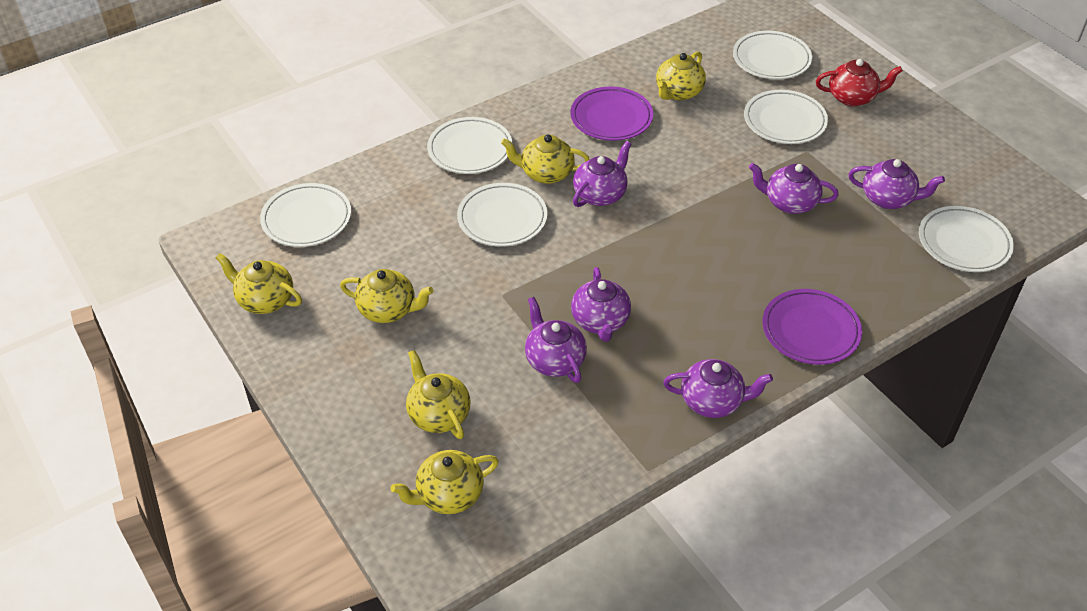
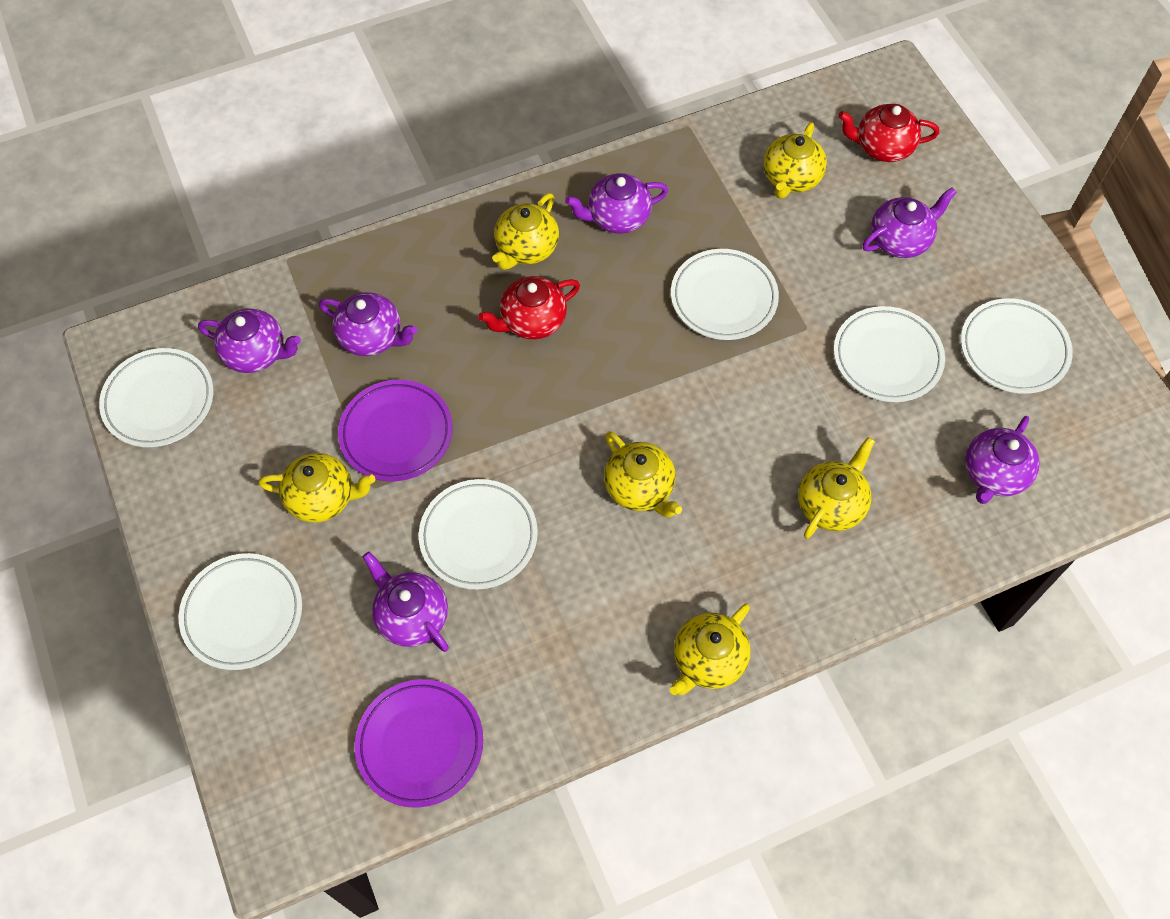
red teapot: 1 -> 2

